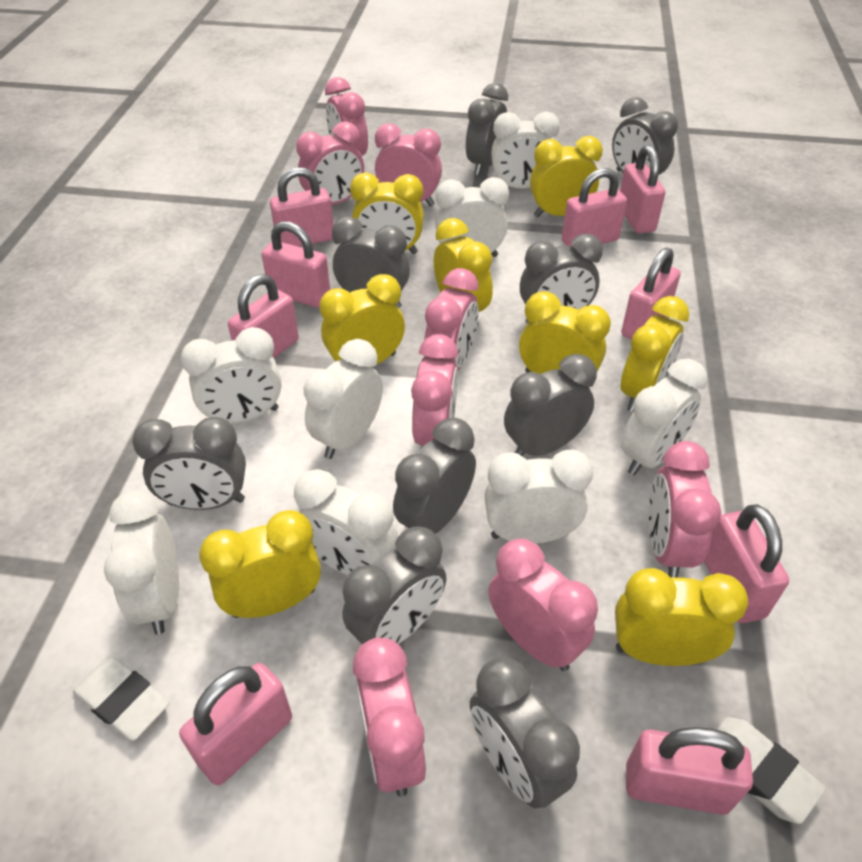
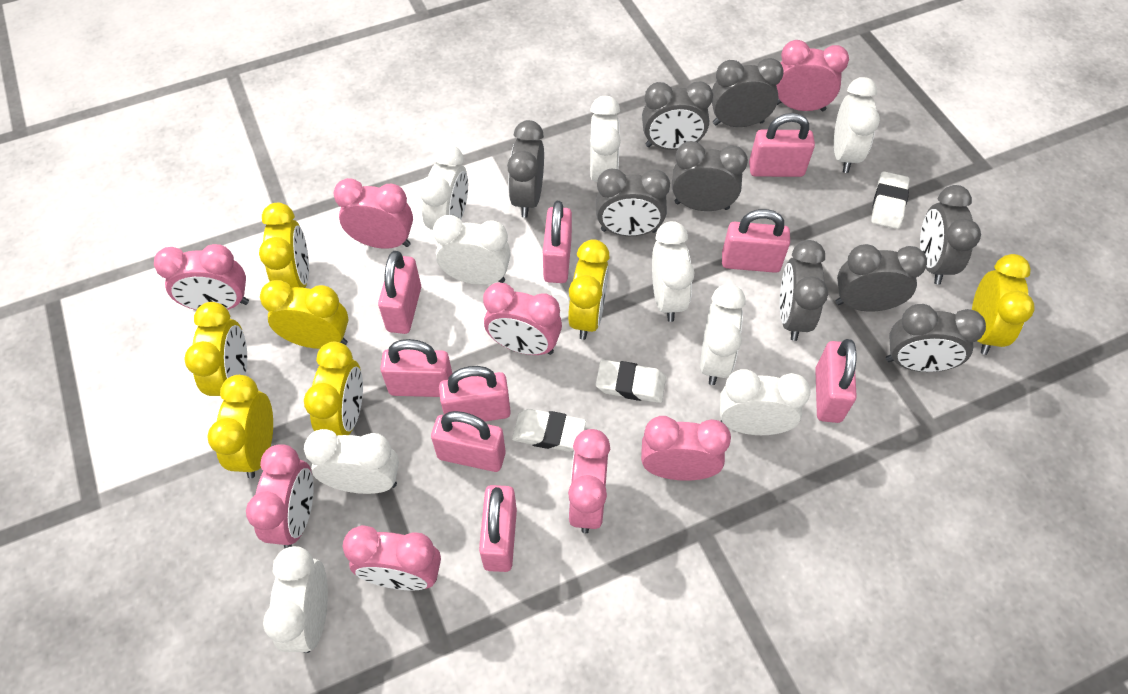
white clock: 8 -> 9
white eraser: 2 -> 3
yellow clock: 8 -> 7

